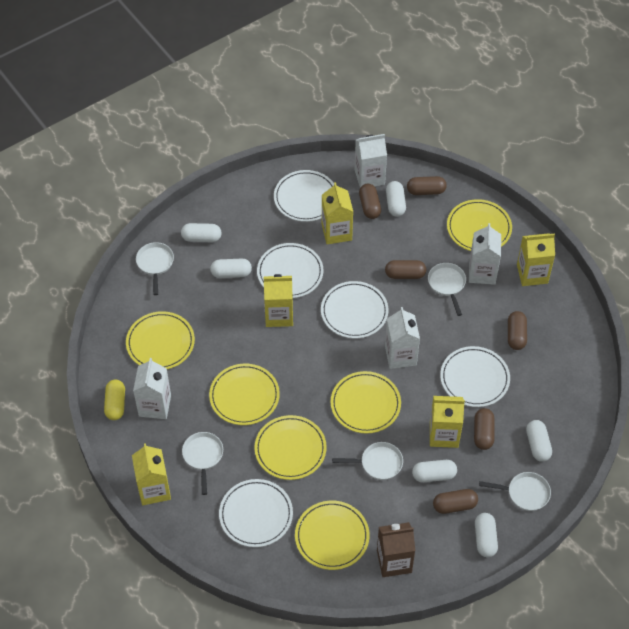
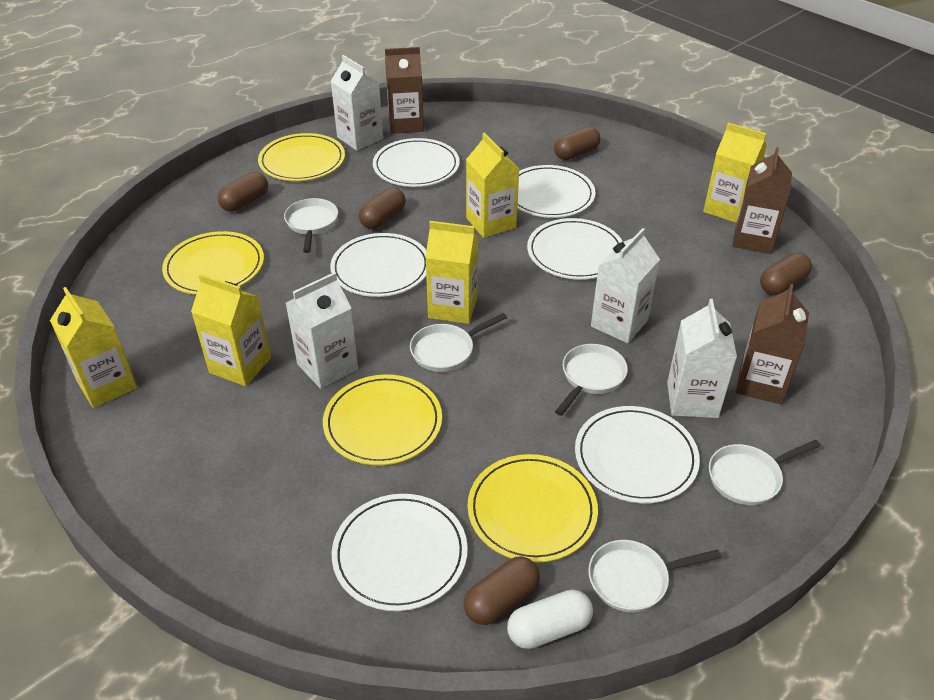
brown capsule: 6 -> 5
brown carton: 1 -> 3
white capsule: 6 -> 1
white plate: 5 -> 6
yellow capsule: 1 -> 0
yellow plate: 6 -> 4

